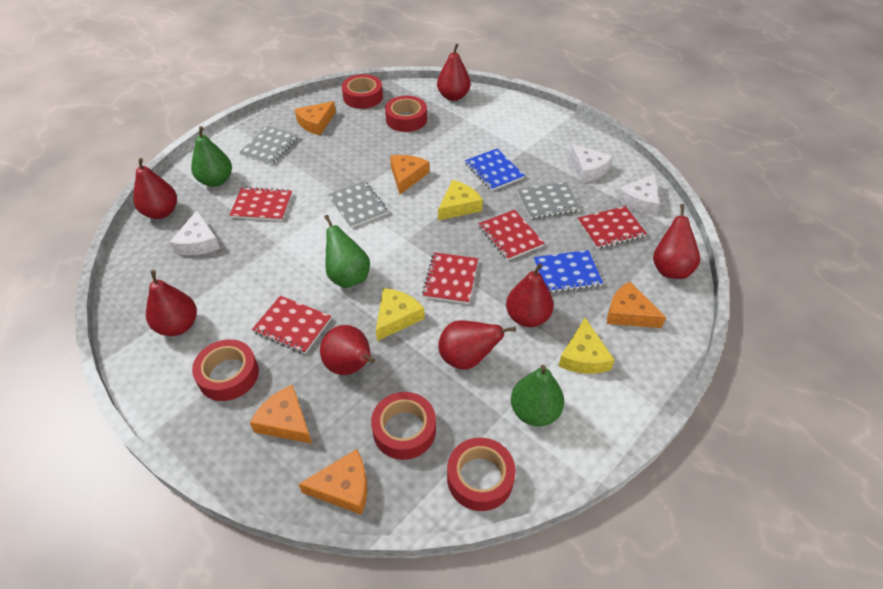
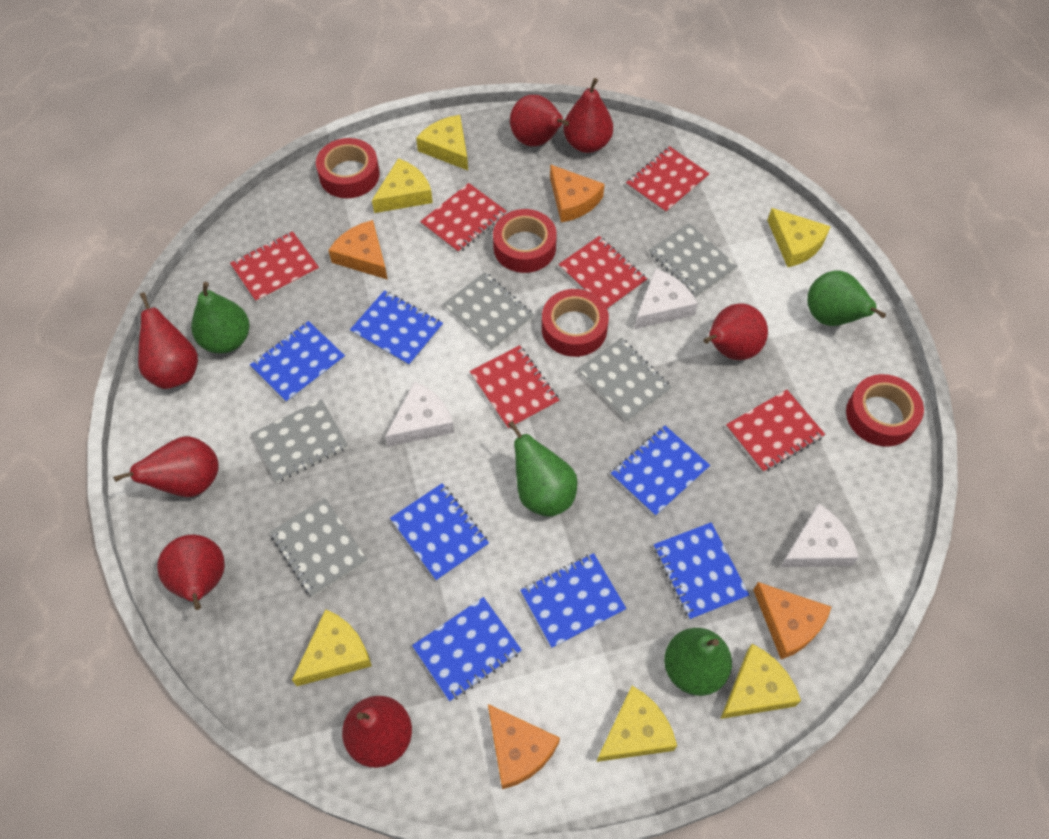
blue notebook: 2 -> 7
green pear: 3 -> 4
grey notebook: 3 -> 5
orange cheese: 5 -> 4
red notebook: 5 -> 6
red tape: 5 -> 4
yellow cheese: 3 -> 6

